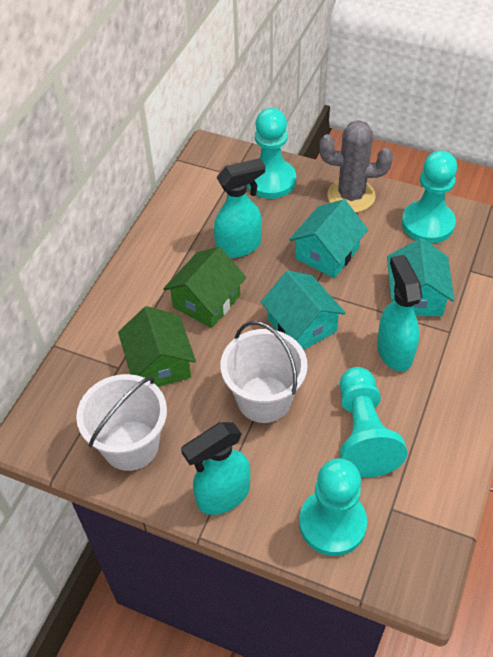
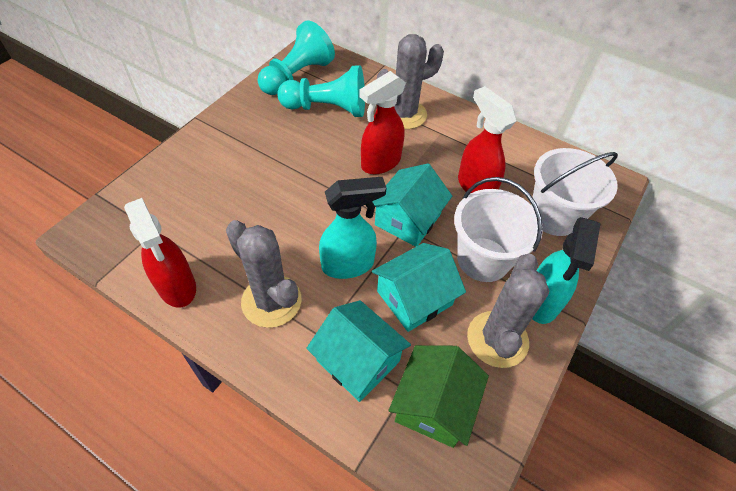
green house: 2 -> 1
grey cactus: 1 -> 3
red spray bottle: 0 -> 3
turquoise pawn: 4 -> 2
turquoise spray bottle: 3 -> 2

